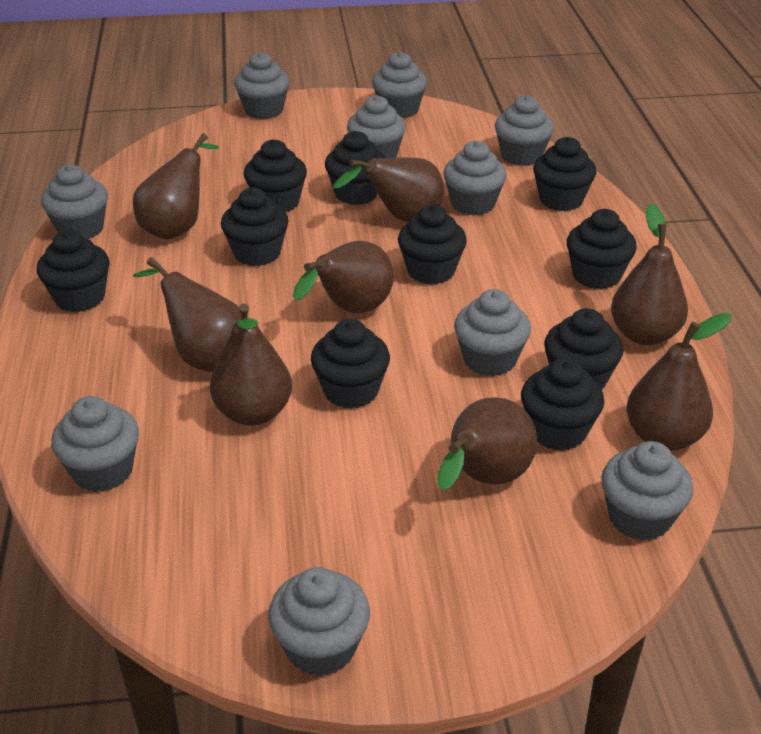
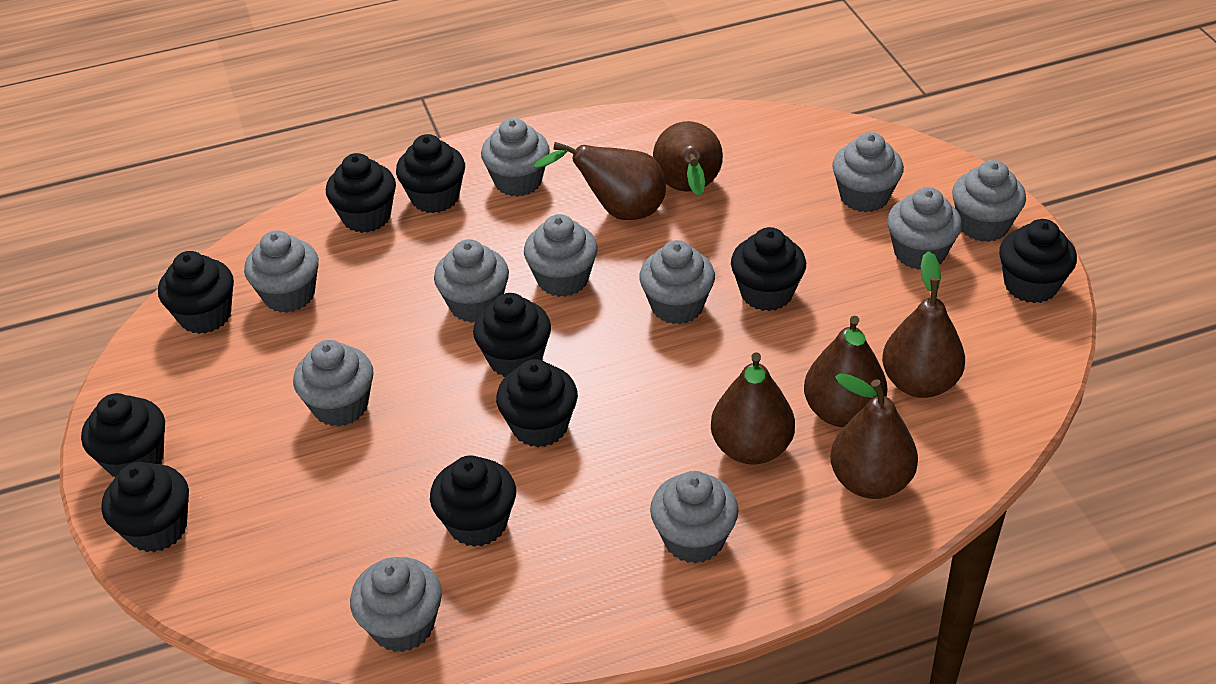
brown pear: 8 -> 6
grey cupcake: 10 -> 11

